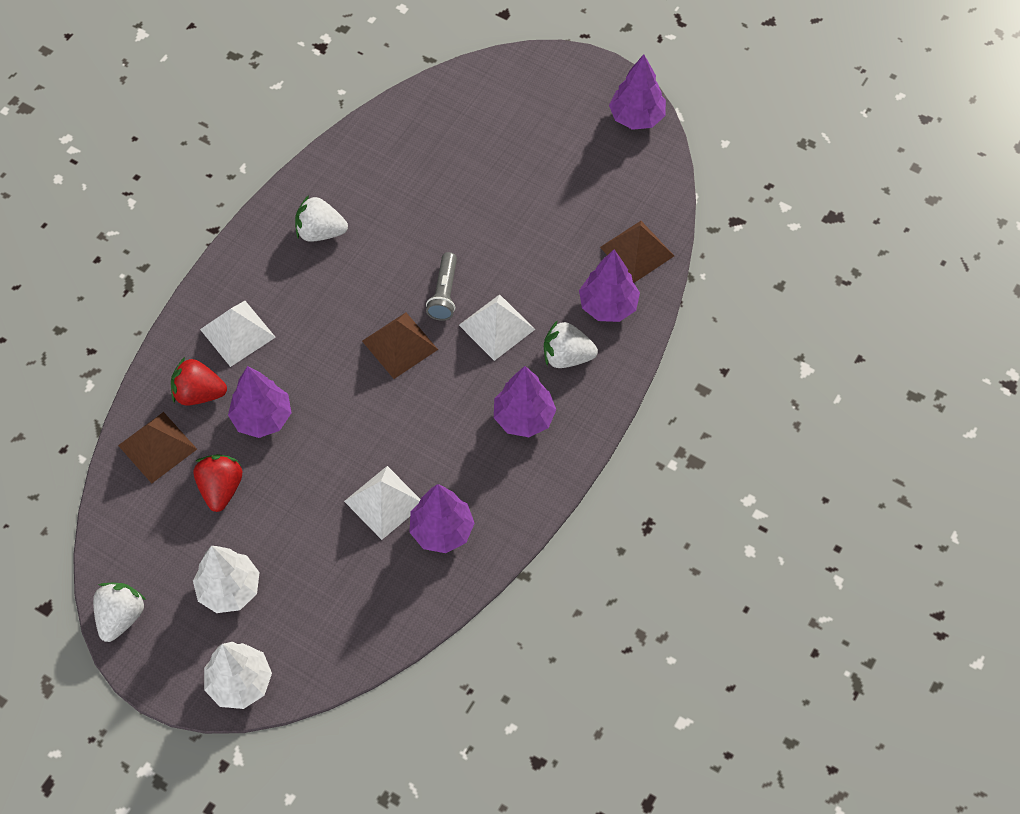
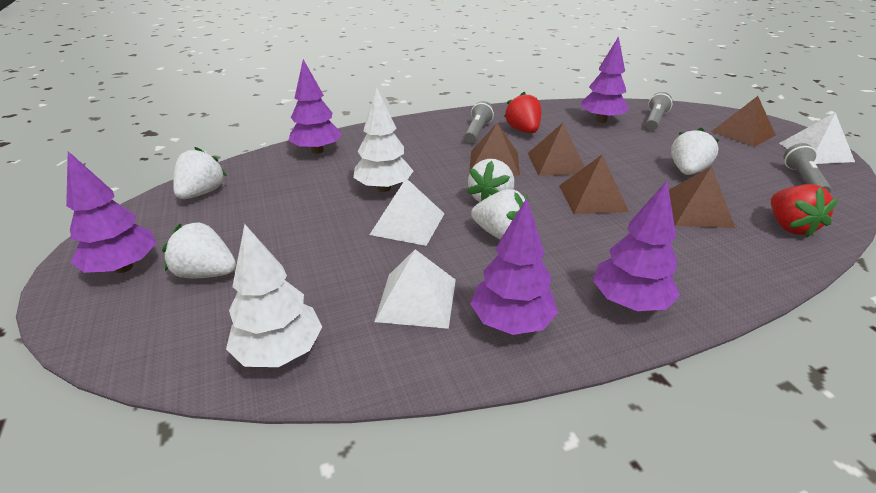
brown pyramid: 3 -> 5
grey flashlight: 1 -> 3
white strawberry: 3 -> 5

